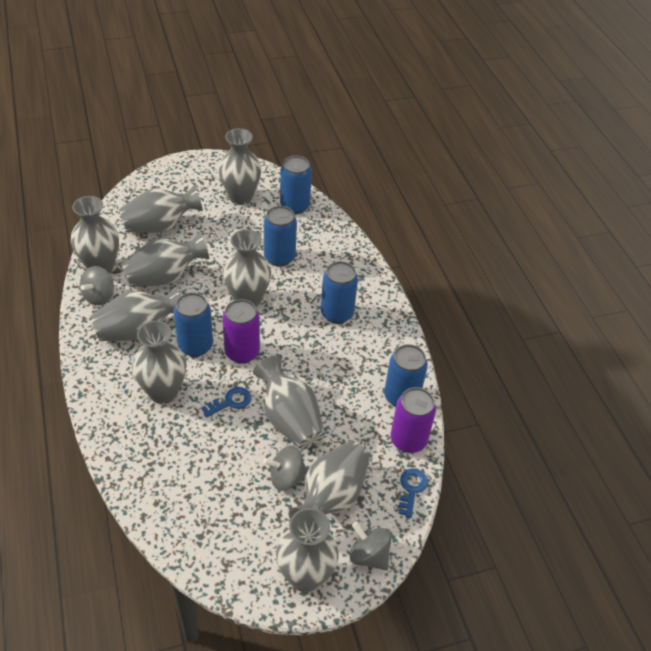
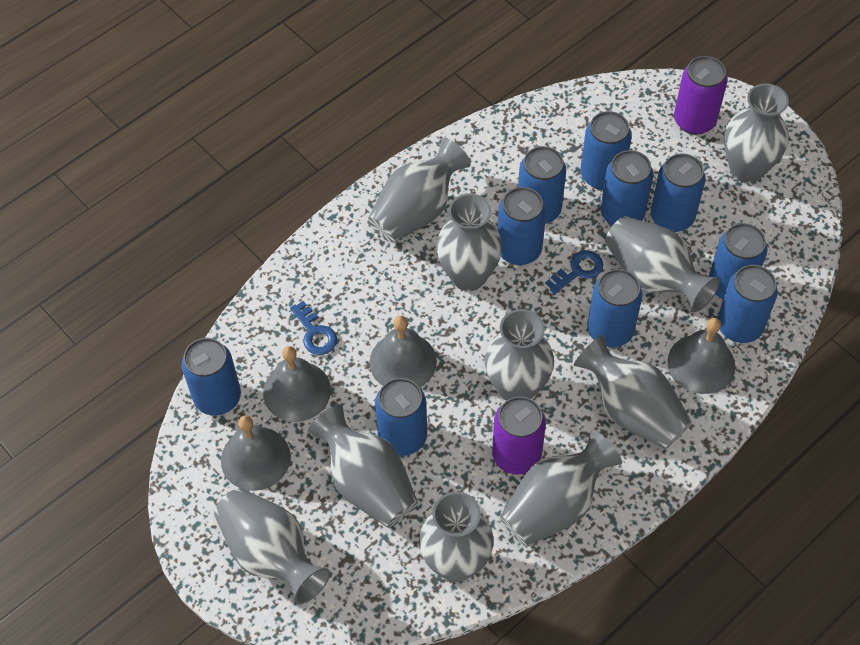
blue can: 5 -> 10
grey bell: 0 -> 4
grey spinning top: 3 -> 0

